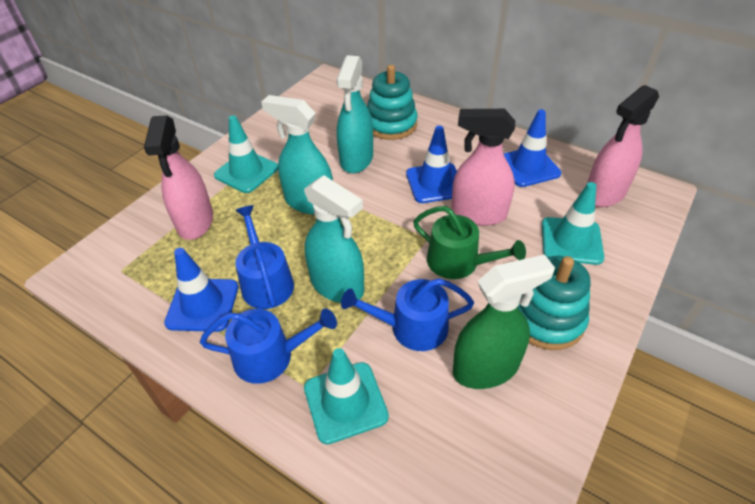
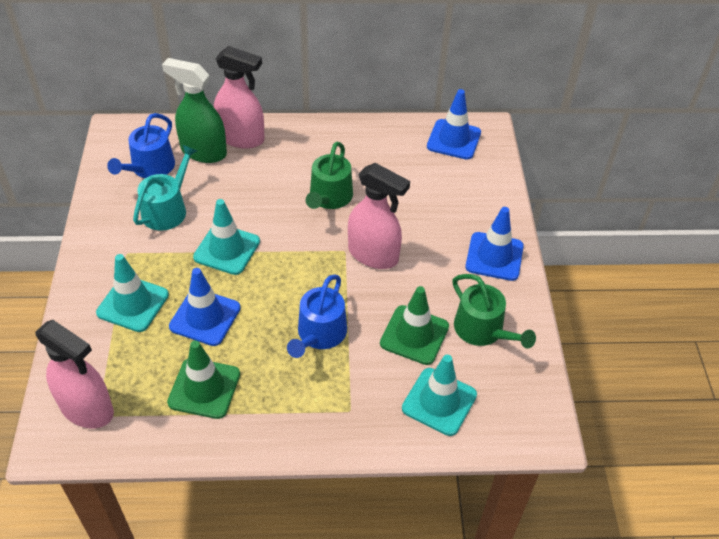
blue watering can: 3 -> 2
green traffic cone: 0 -> 2
green watering can: 1 -> 2
turquoise spray bottle: 3 -> 0
turquoise stacking toy: 2 -> 0
turquoise watering can: 0 -> 1

